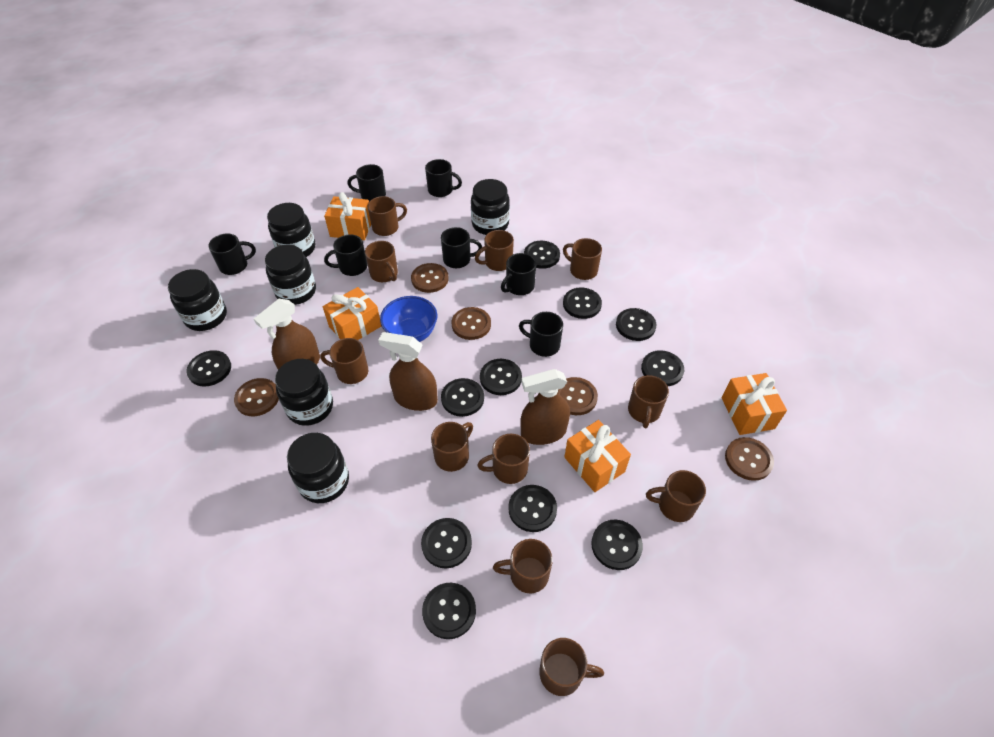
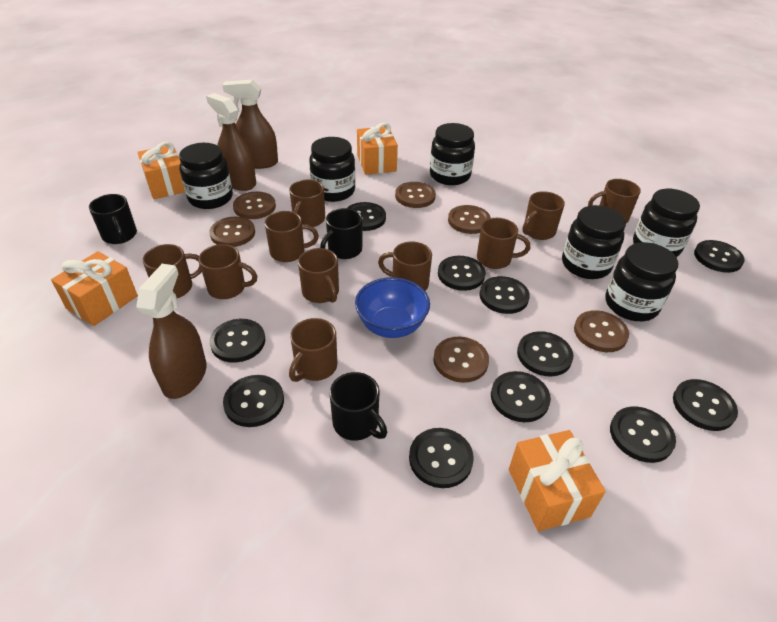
black mug: 7 -> 3
brown button: 5 -> 6
brown mug: 11 -> 10

